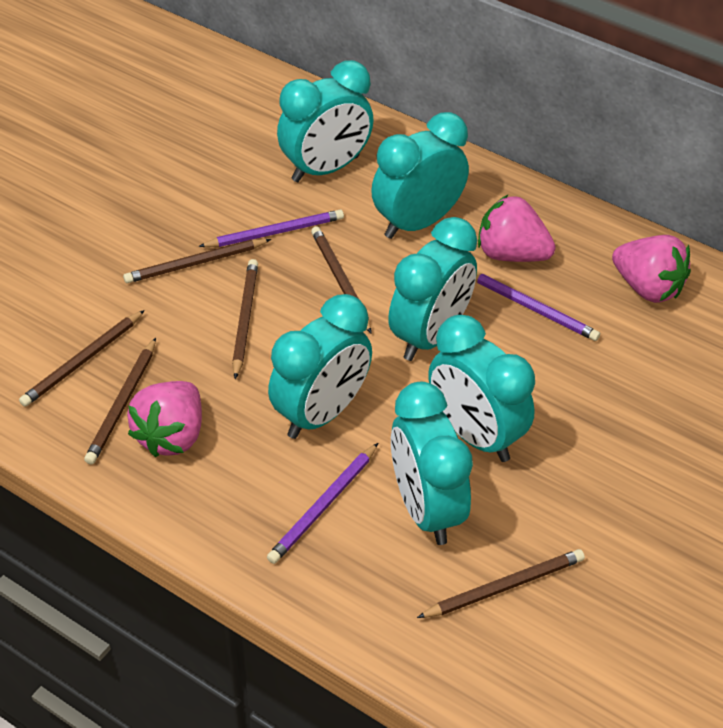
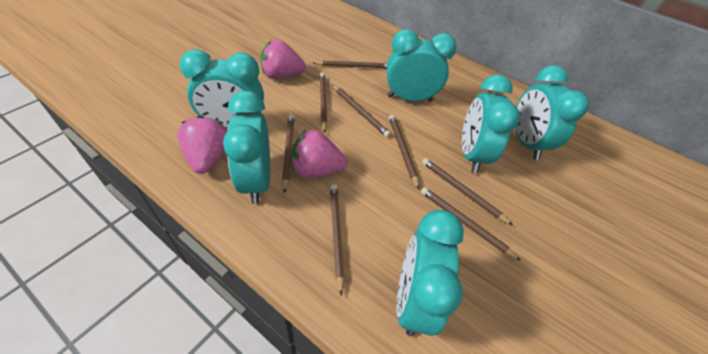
brown pencil: 6 -> 8
purple pencil: 3 -> 0

